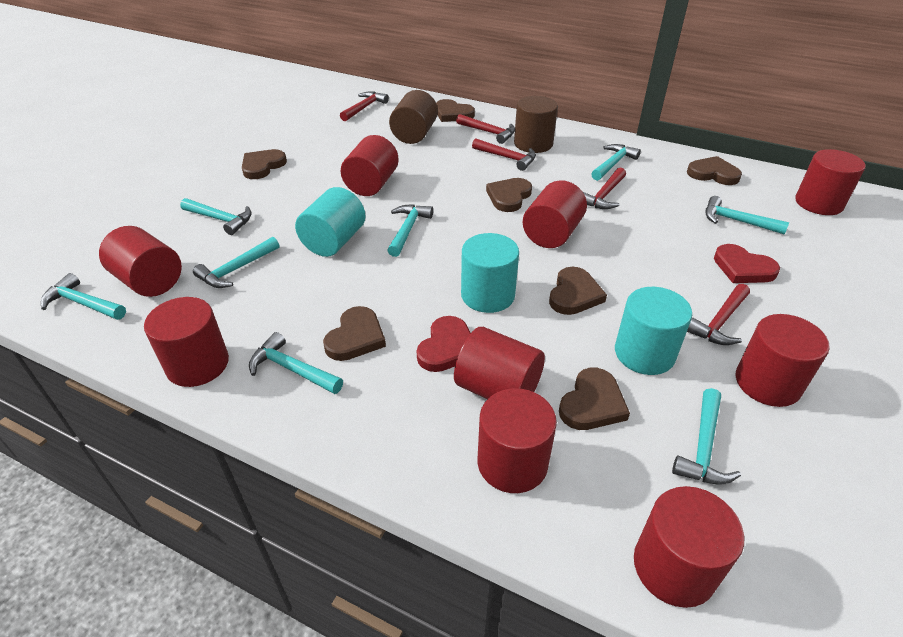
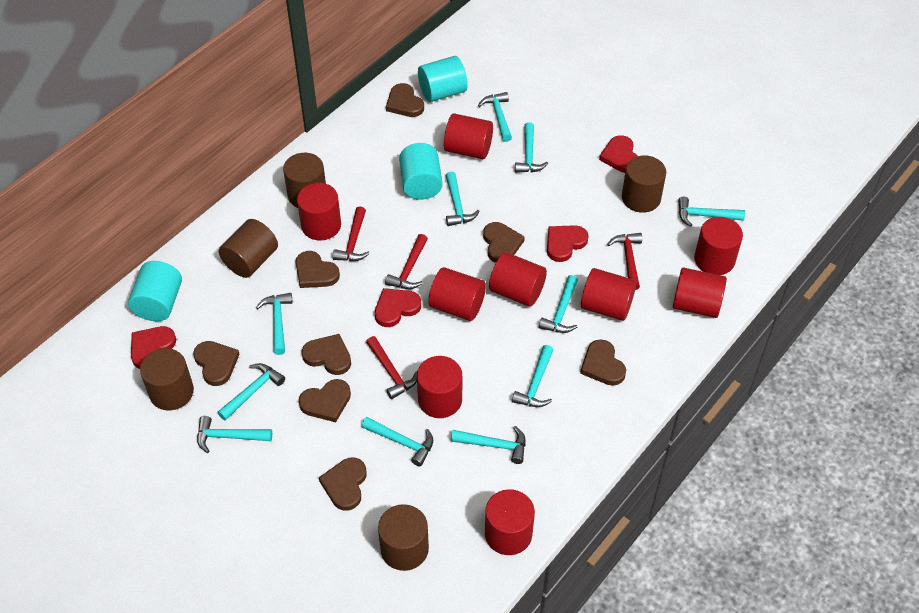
brown cylinder: 2 -> 5
brown heart: 7 -> 8
red hammer: 5 -> 4
red heart: 2 -> 4
turquoise hammer: 8 -> 11

